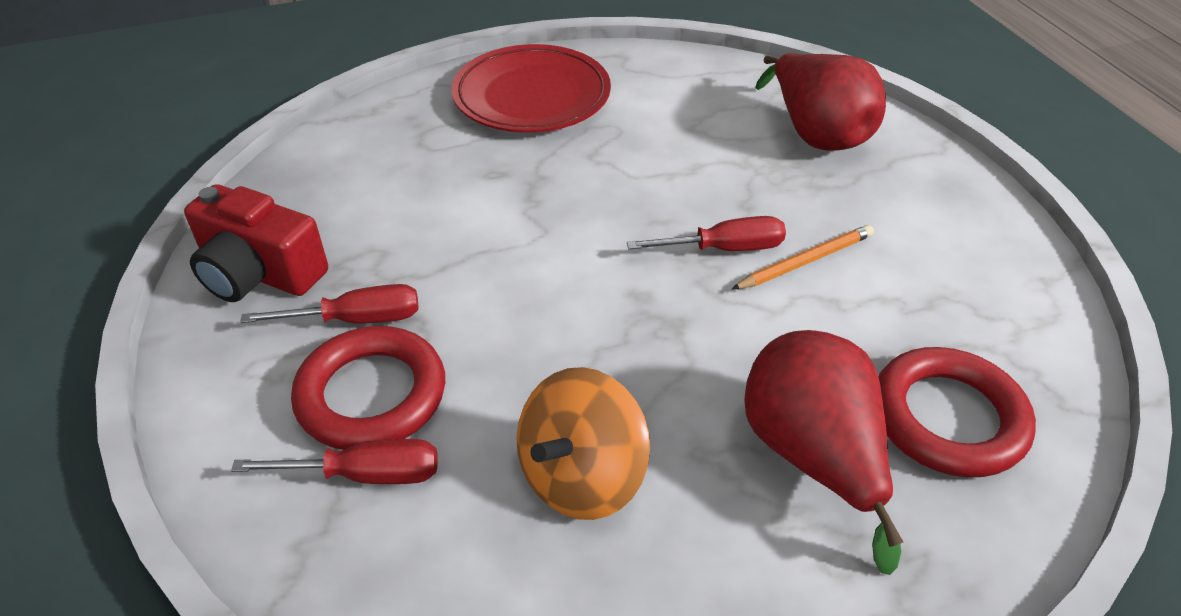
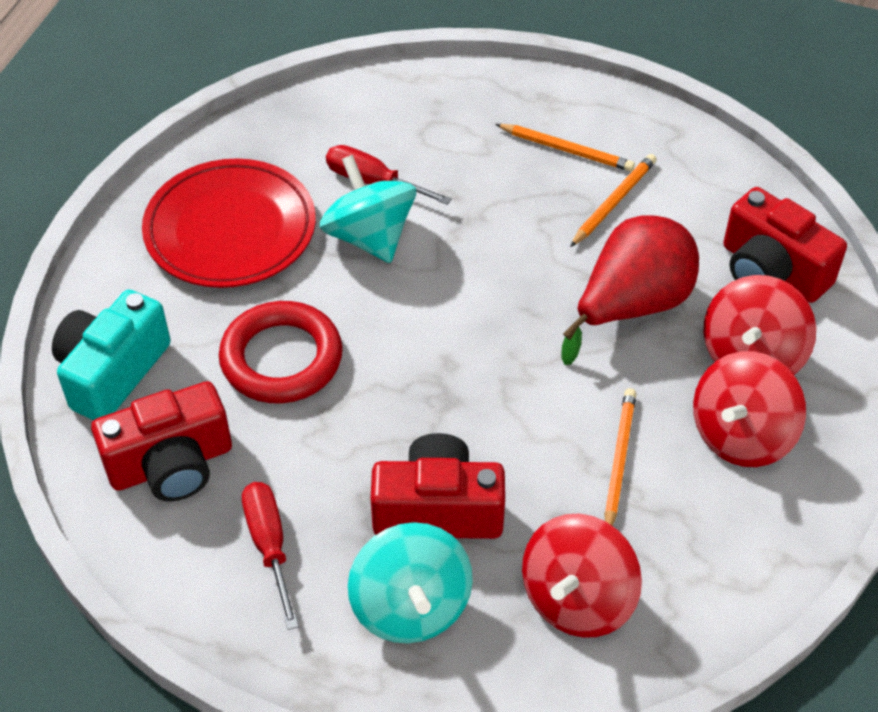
orange pencil: 1 -> 3
orange spinning top: 1 -> 0
red camera: 1 -> 3
red pear: 2 -> 1
red ring: 2 -> 1
red screwdriver: 3 -> 2
red spinning top: 0 -> 3
turquoise camera: 0 -> 1
turquoise spinning top: 0 -> 2

